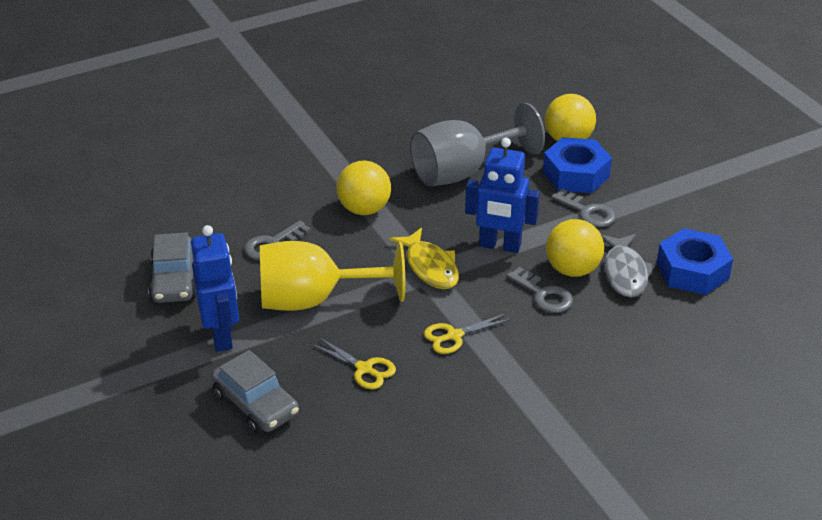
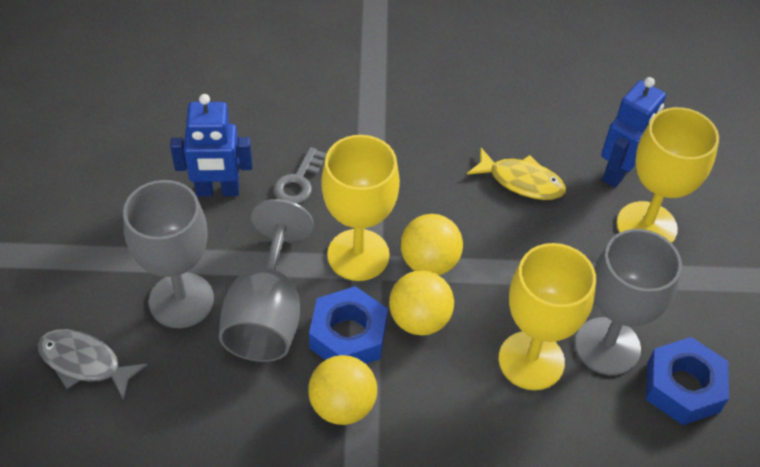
grey car: 2 -> 0
grey goblet: 1 -> 3
grey key: 3 -> 1
yellow goblet: 1 -> 3
yellow scissors: 2 -> 0

